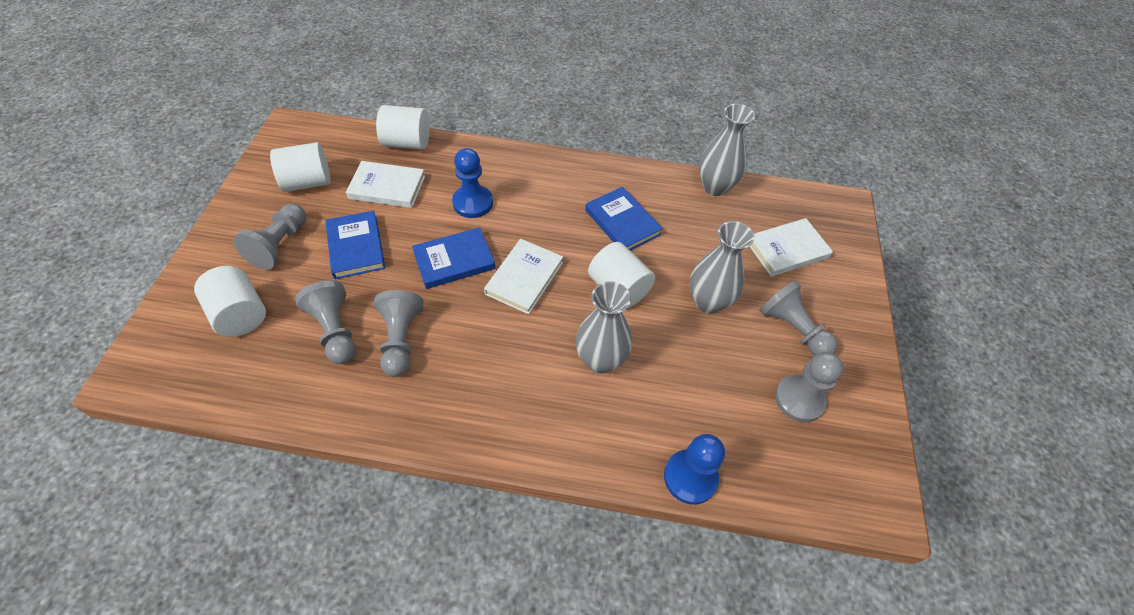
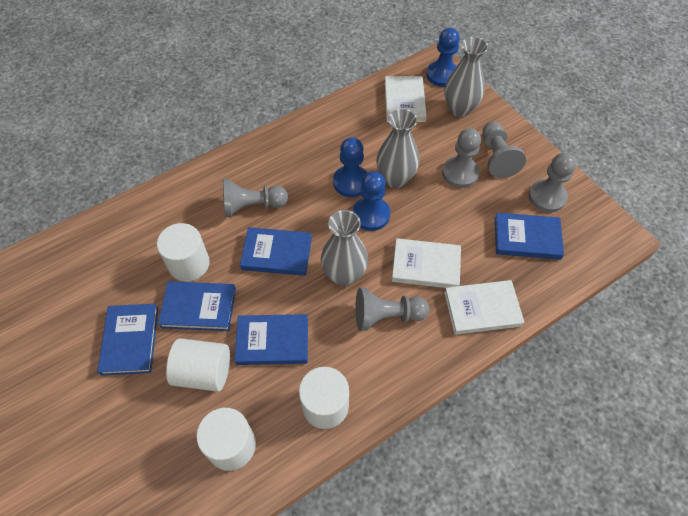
blue book: 3 -> 5
blue pawn: 2 -> 3

